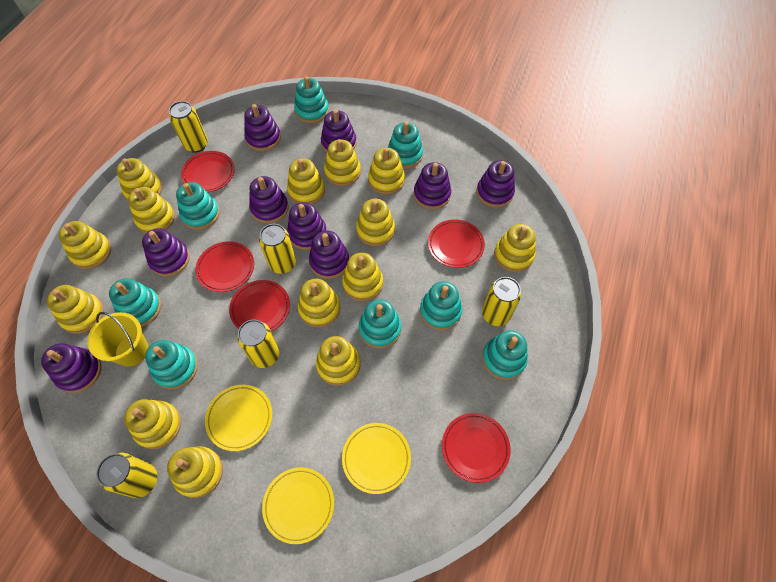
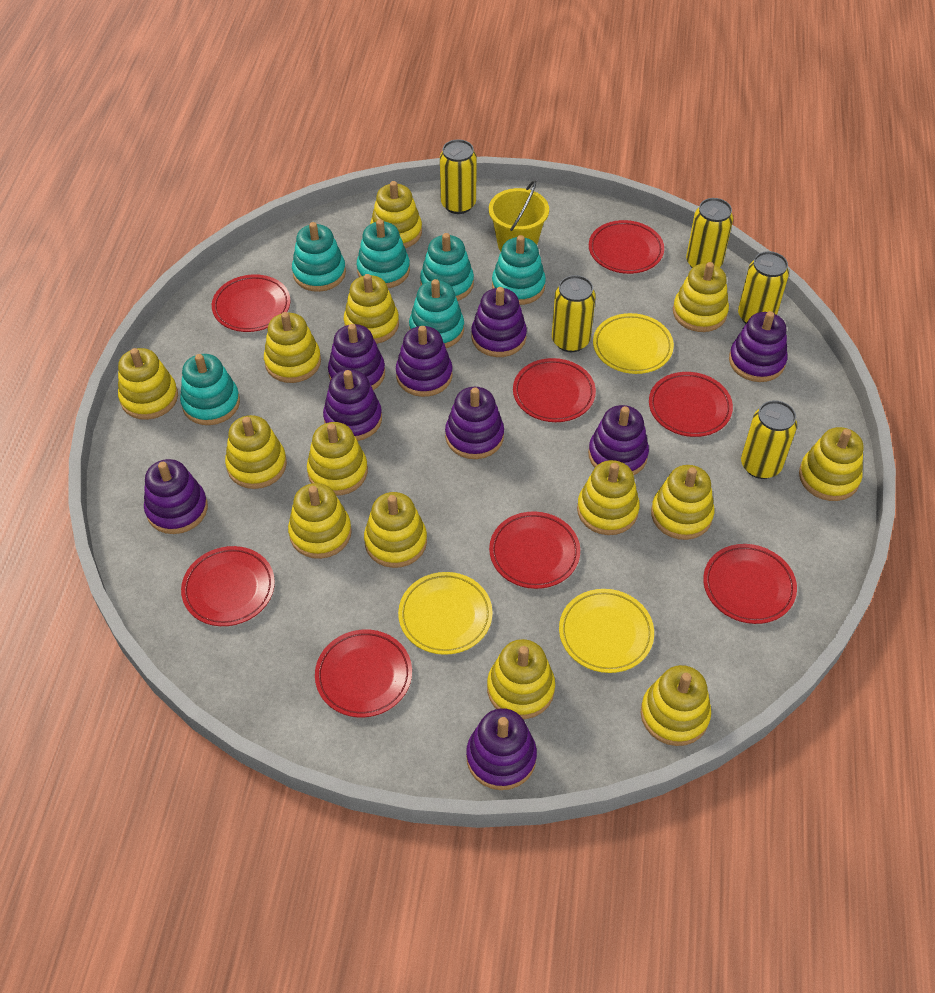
red plate: 5 -> 8
turquoise stacking toy: 8 -> 6

